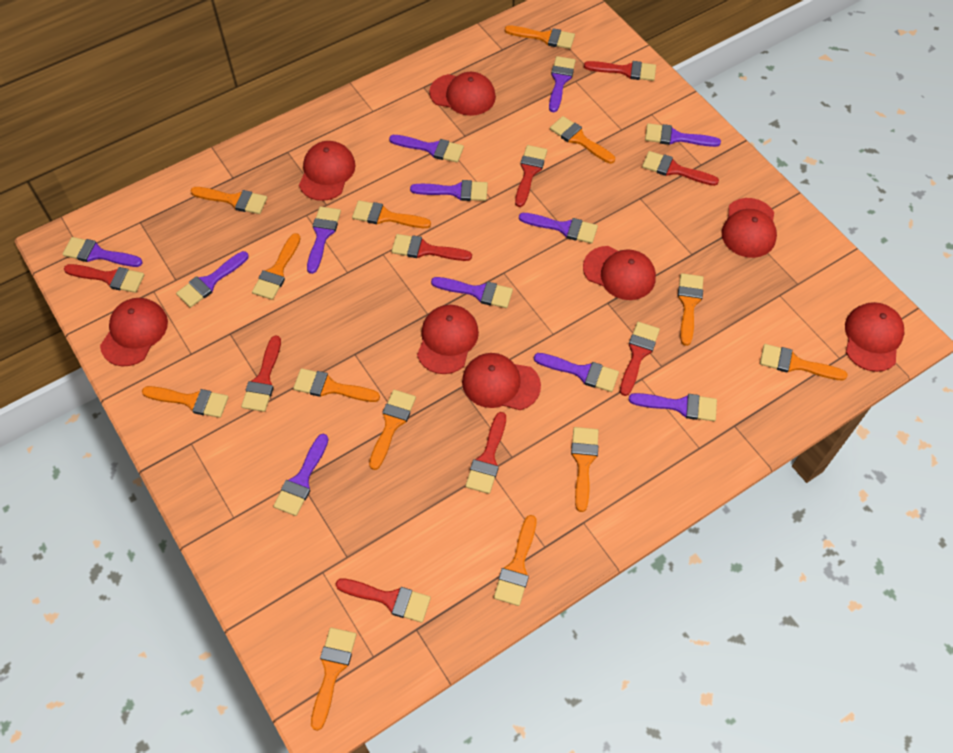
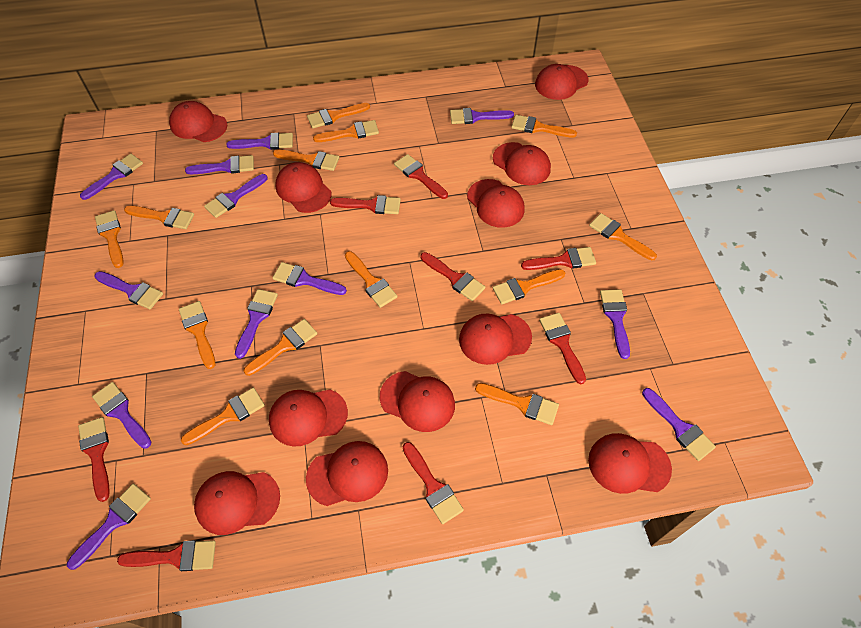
red brush: 9 -> 8
red cap: 8 -> 11

